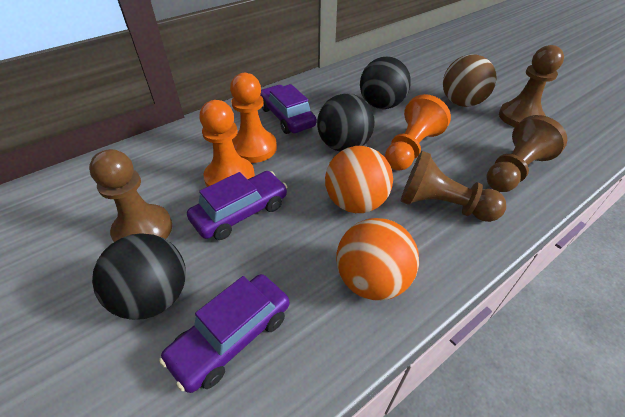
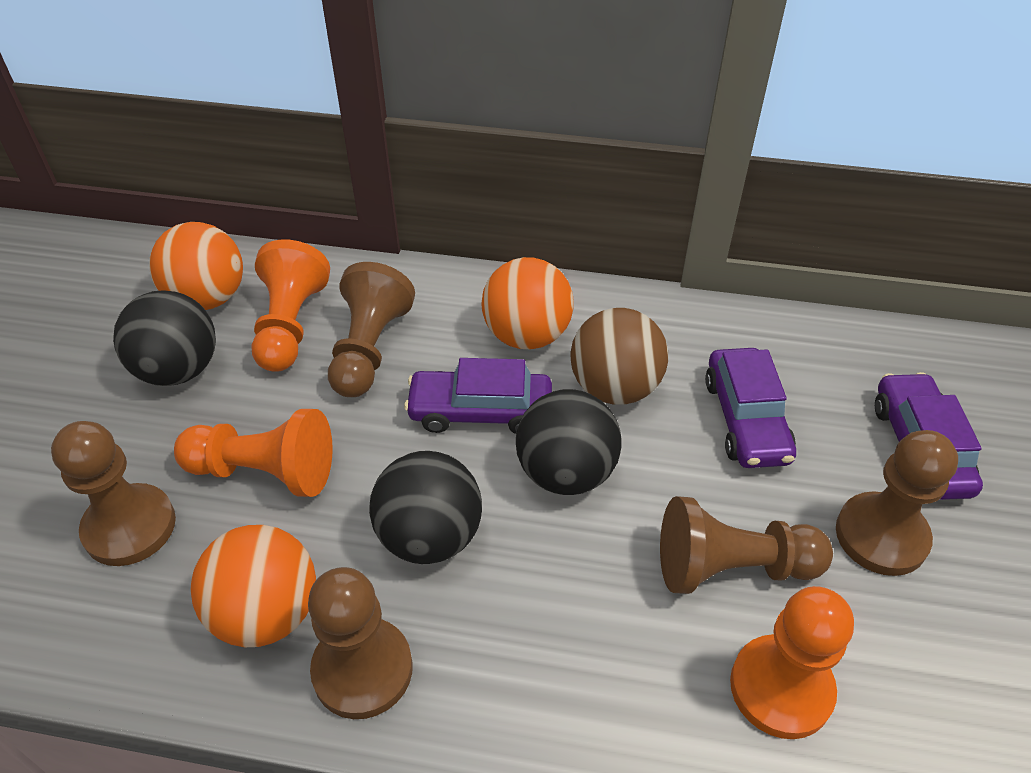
brown pawn: 4 -> 5
orange ball: 2 -> 3

